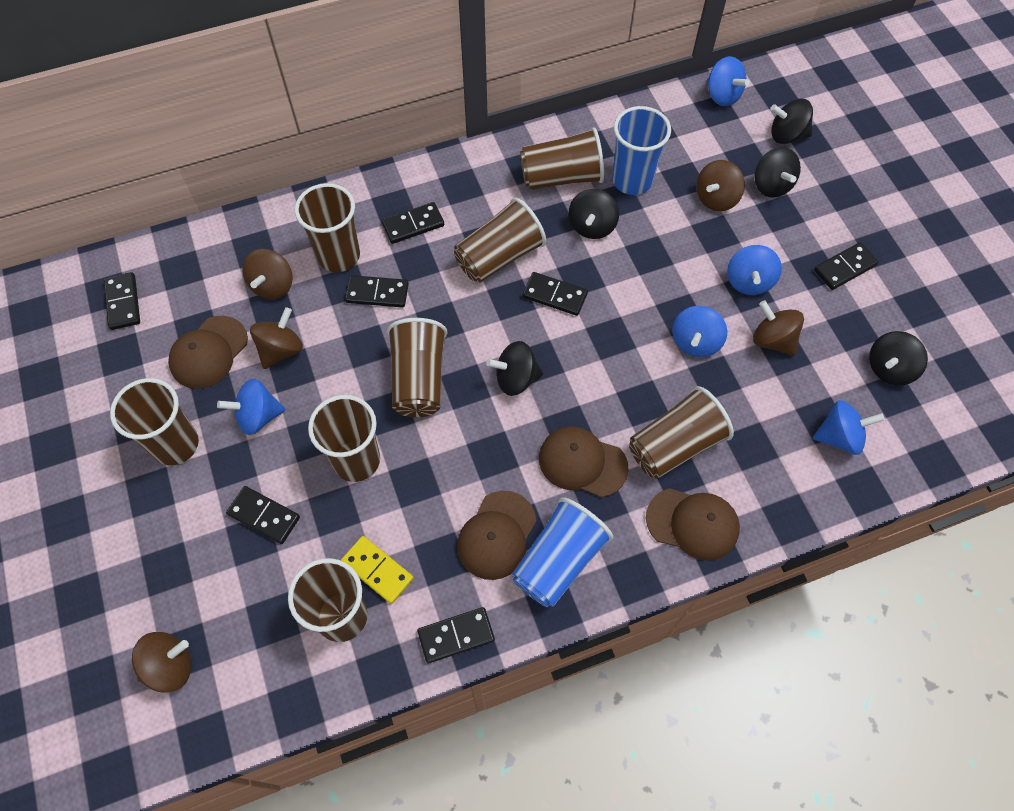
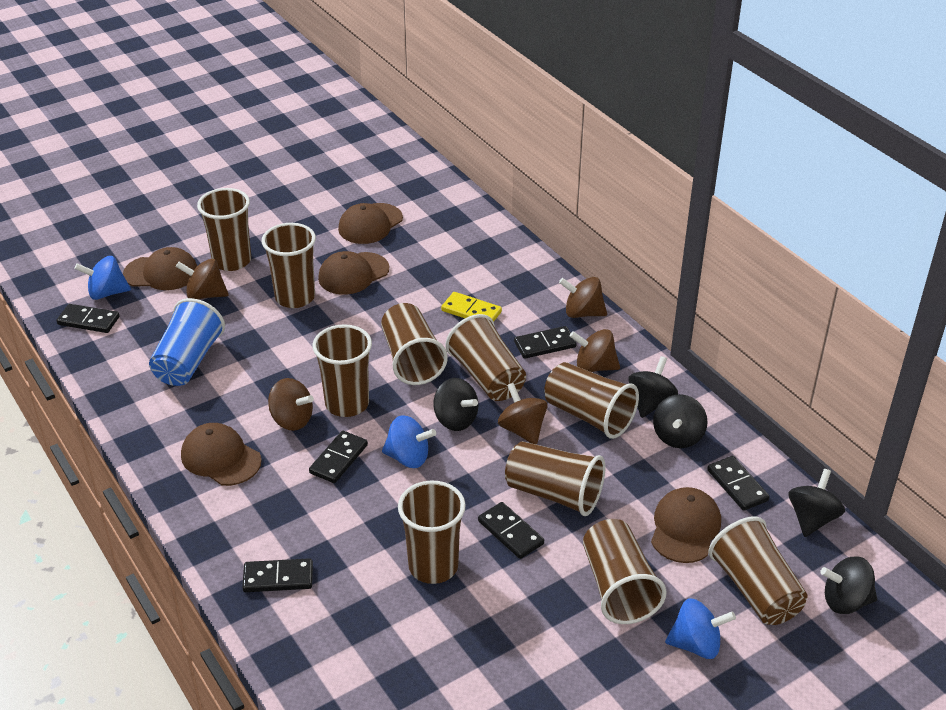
black domino: 7 -> 6
blue cup: 2 -> 1
blue spinning top: 5 -> 3
brown cap: 4 -> 5
brown cup: 8 -> 10

